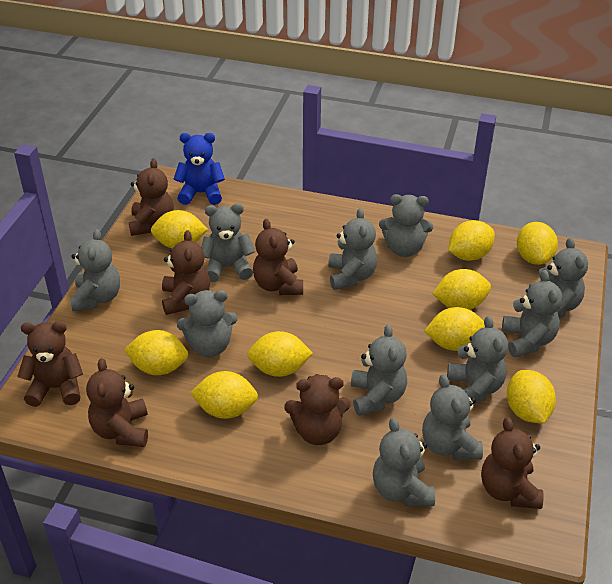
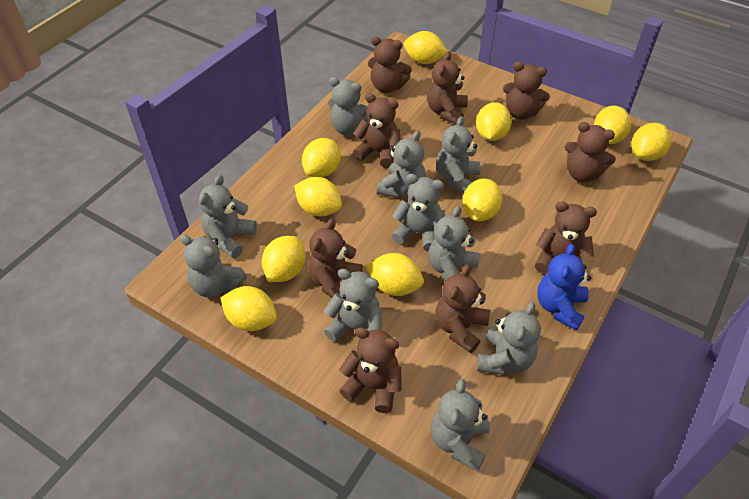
brown teddy bear: 7 -> 9
grey teddy bear: 11 -> 10
yellow lemon: 9 -> 10

